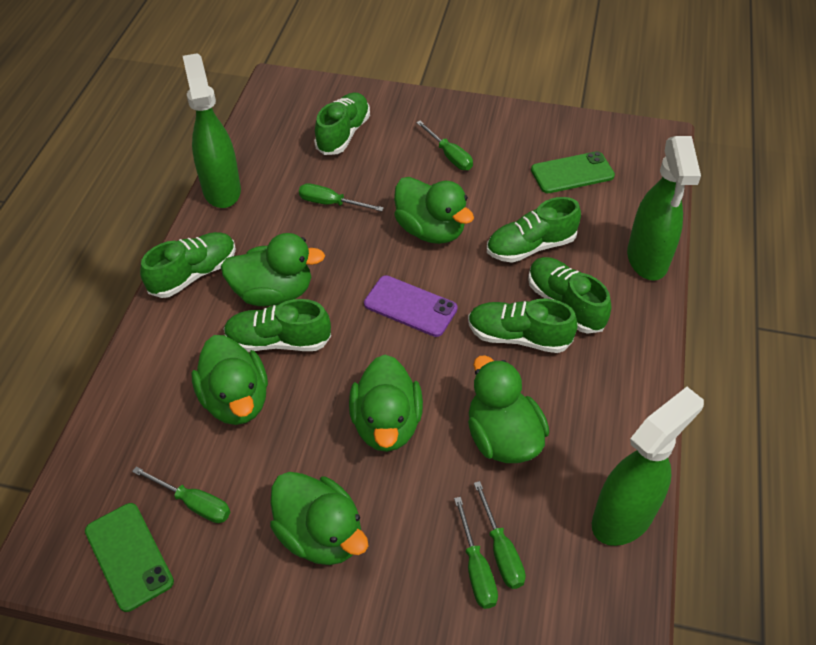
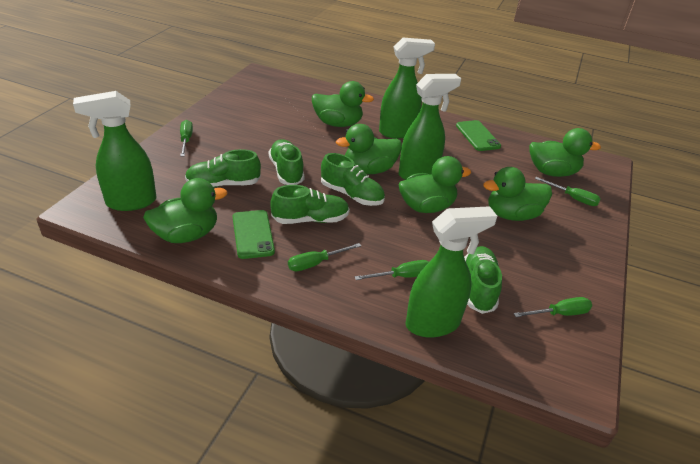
green shoe: 6 -> 5
green spray bottle: 3 -> 4
purple phone: 1 -> 0

